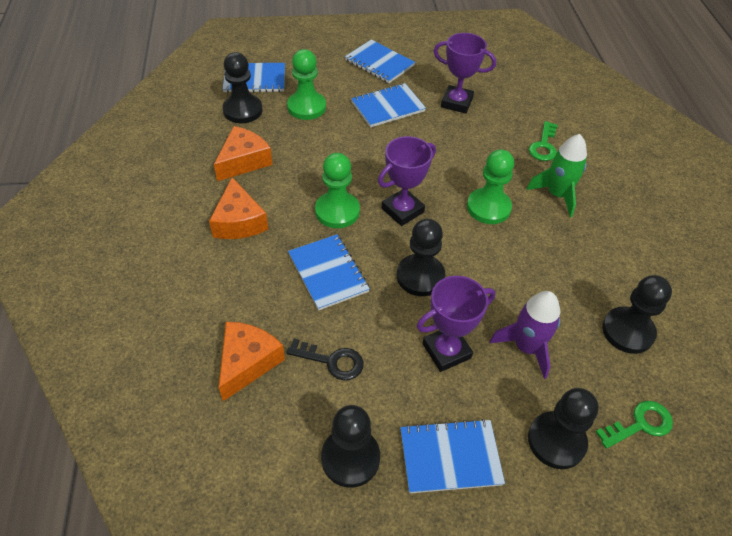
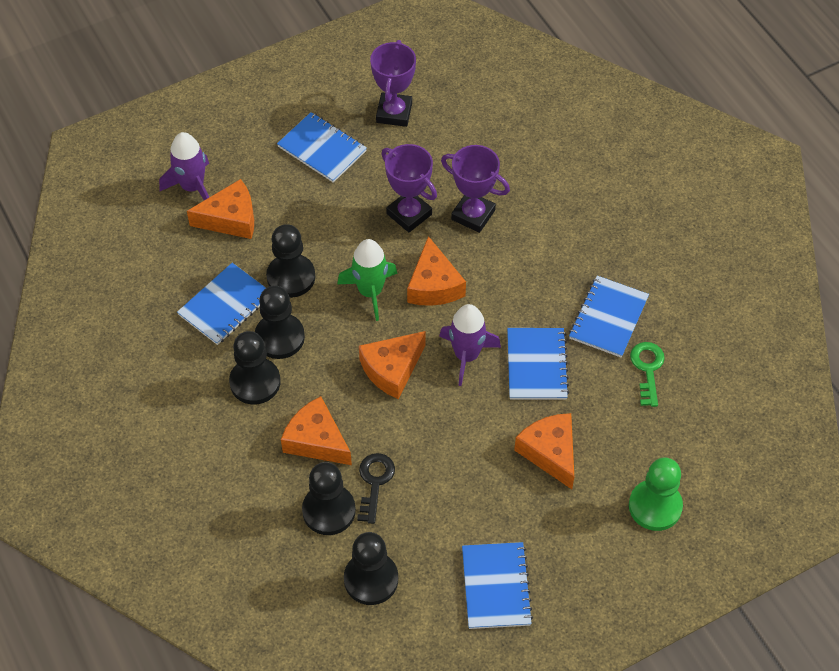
green key: 2 -> 1
green pawn: 3 -> 1
orange cheese: 3 -> 5
purple rocket: 1 -> 2

